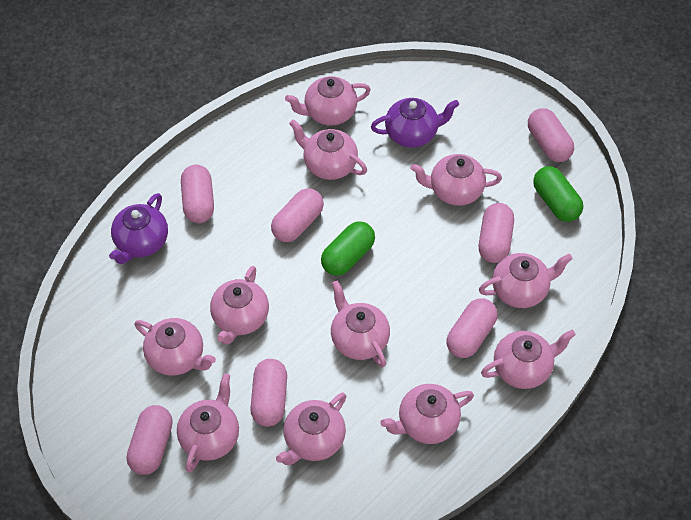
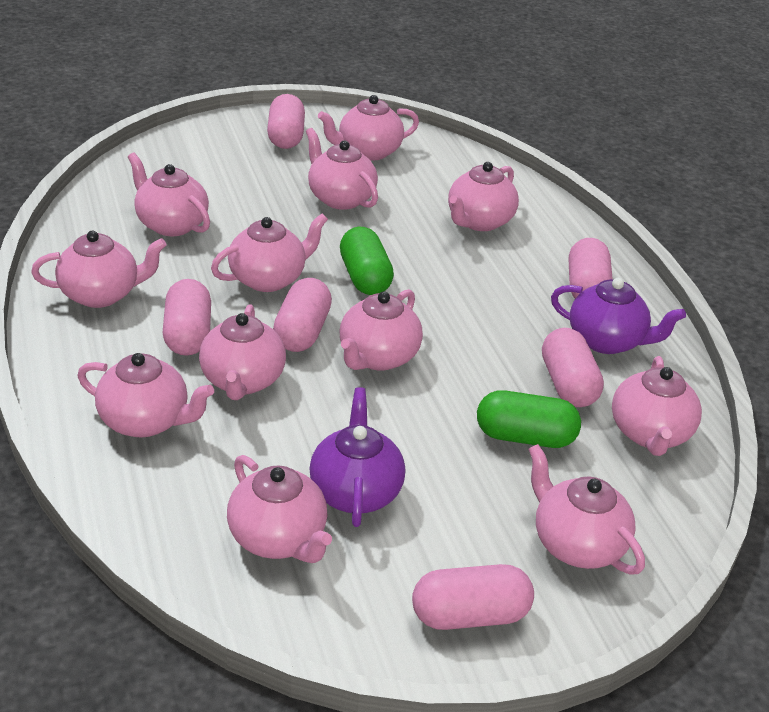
pink capsule: 7 -> 6
pink teapot: 11 -> 12

